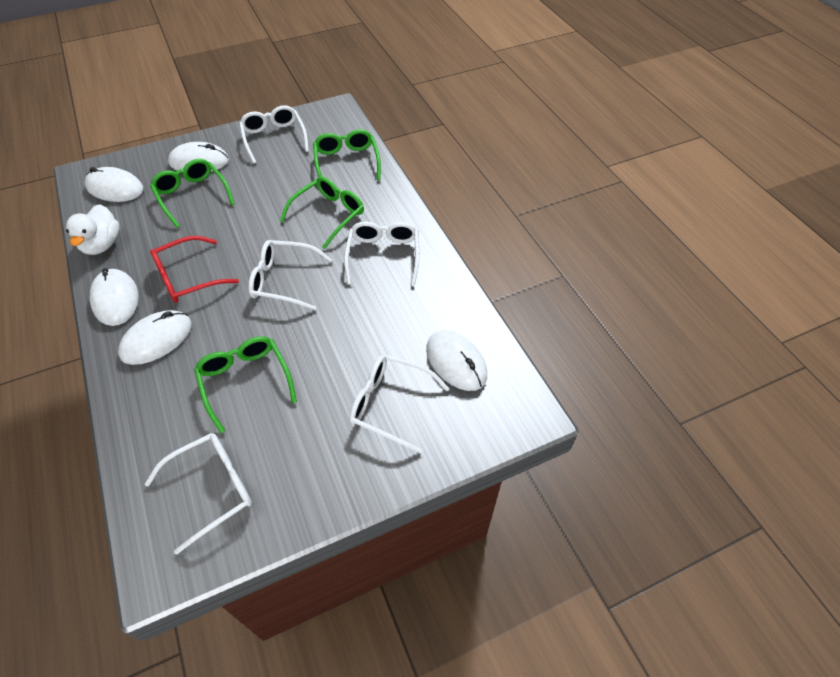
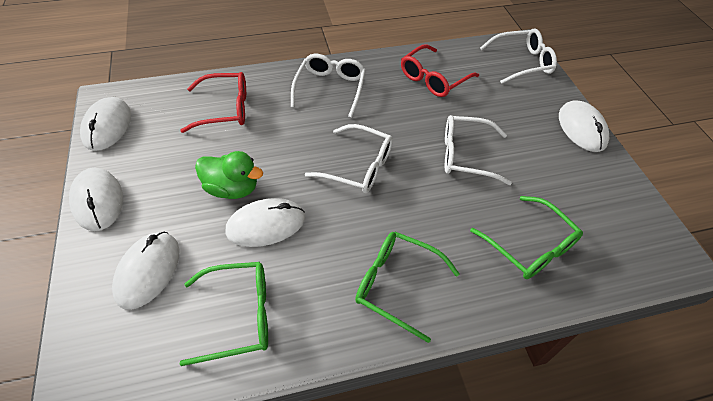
green duck: 0 -> 1
green glasses: 4 -> 3
red glasses: 1 -> 2
white duck: 1 -> 0
white glasses: 5 -> 4

